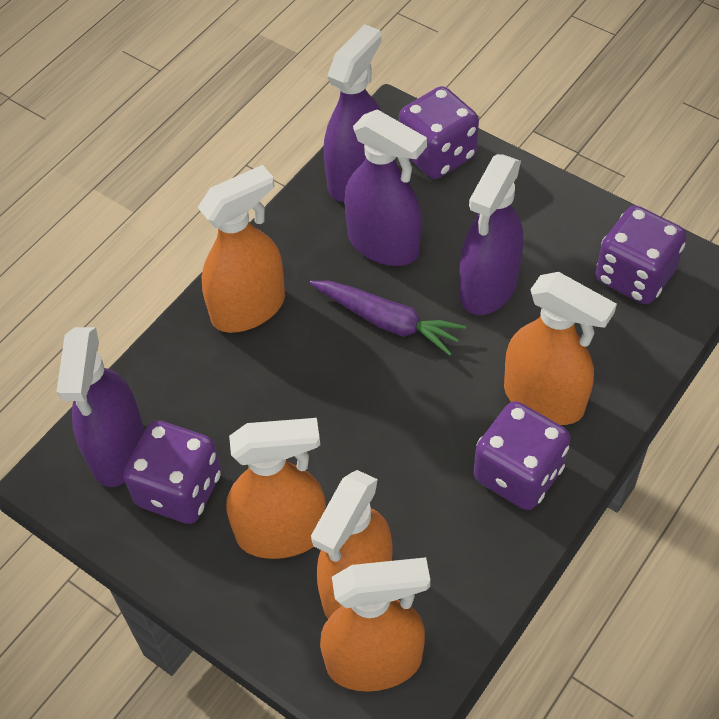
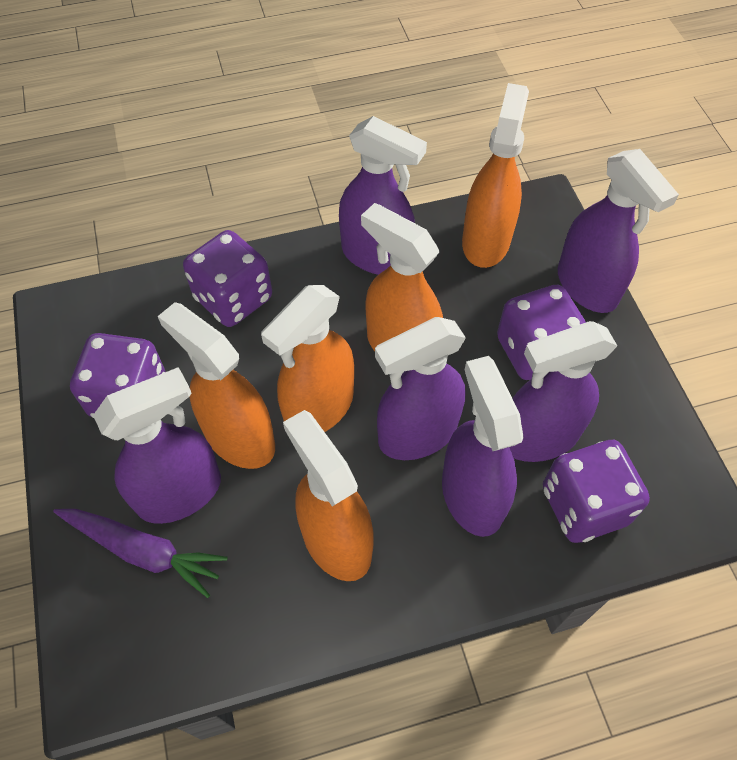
purple spray bottle: 4 -> 6

